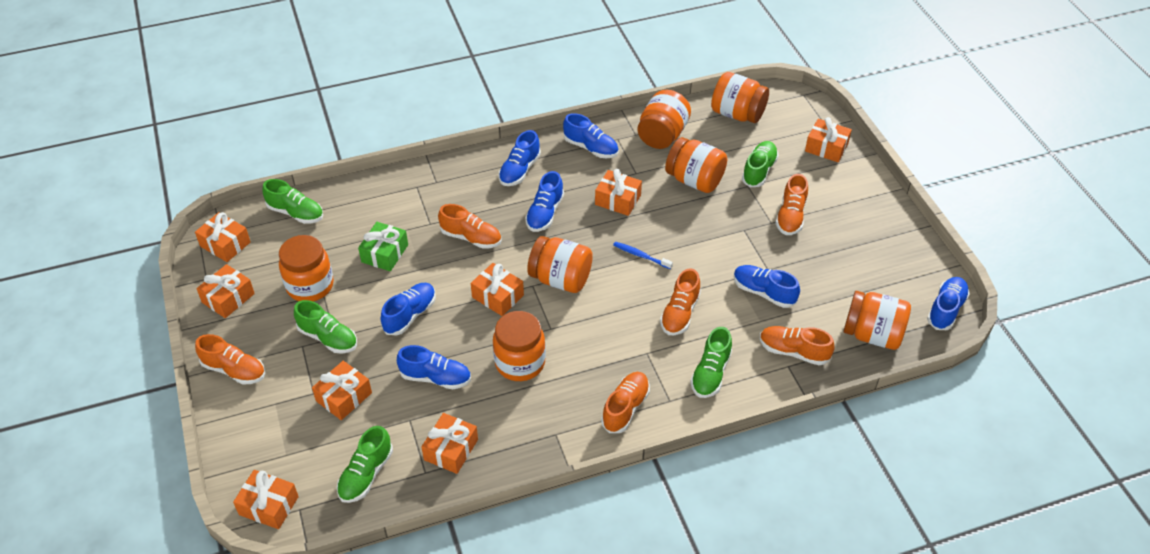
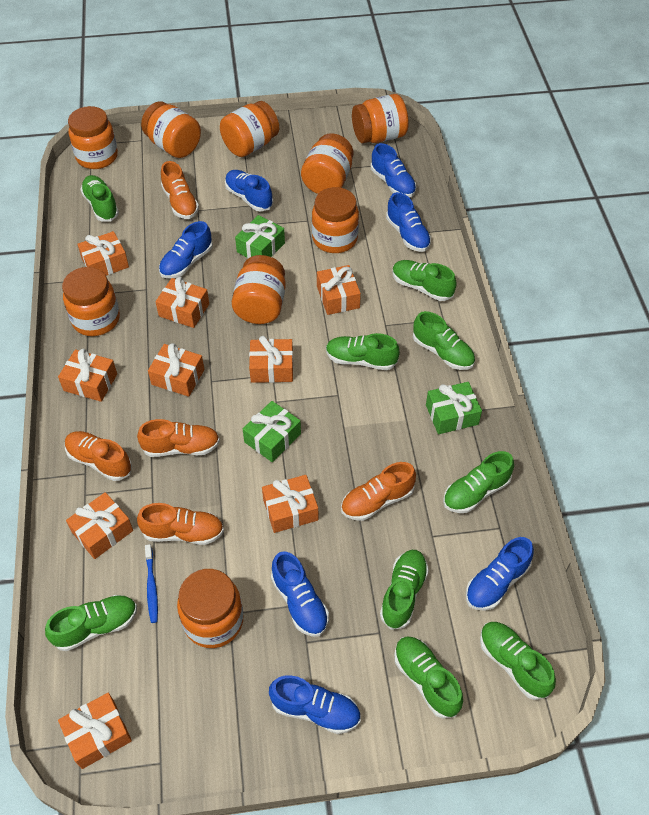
green gift: 1 -> 3
green shoe: 5 -> 9
orange gift: 8 -> 9
orange jar: 7 -> 9
orange shoe: 6 -> 5

